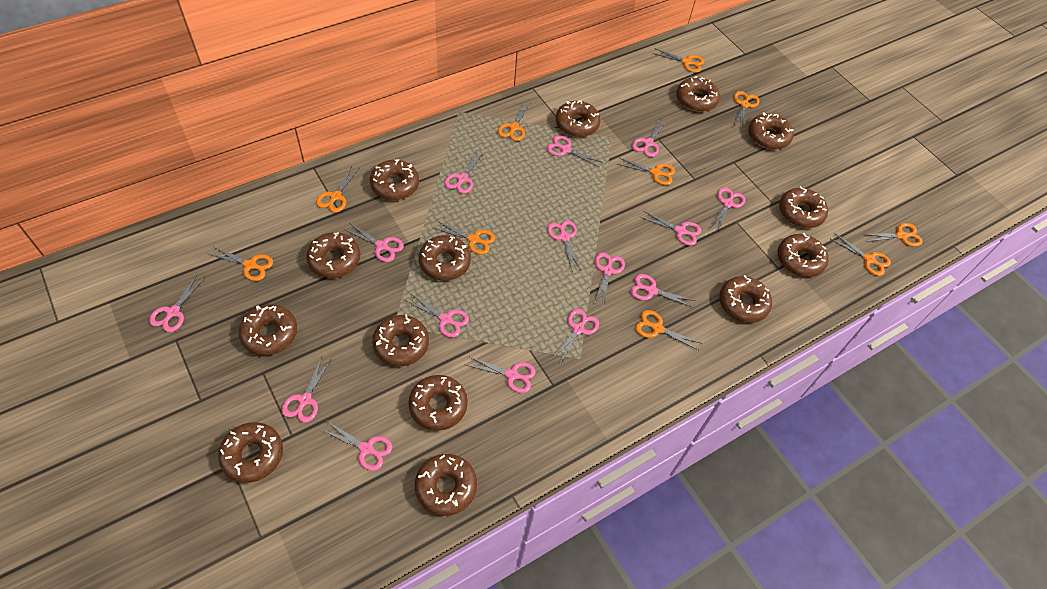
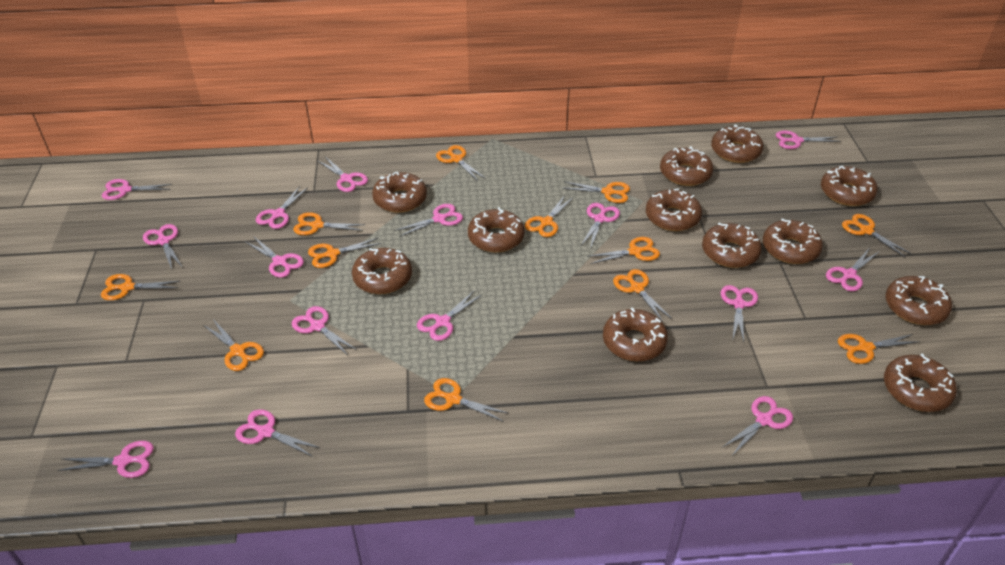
brown donut: 14 -> 12
orange scissors: 10 -> 12

